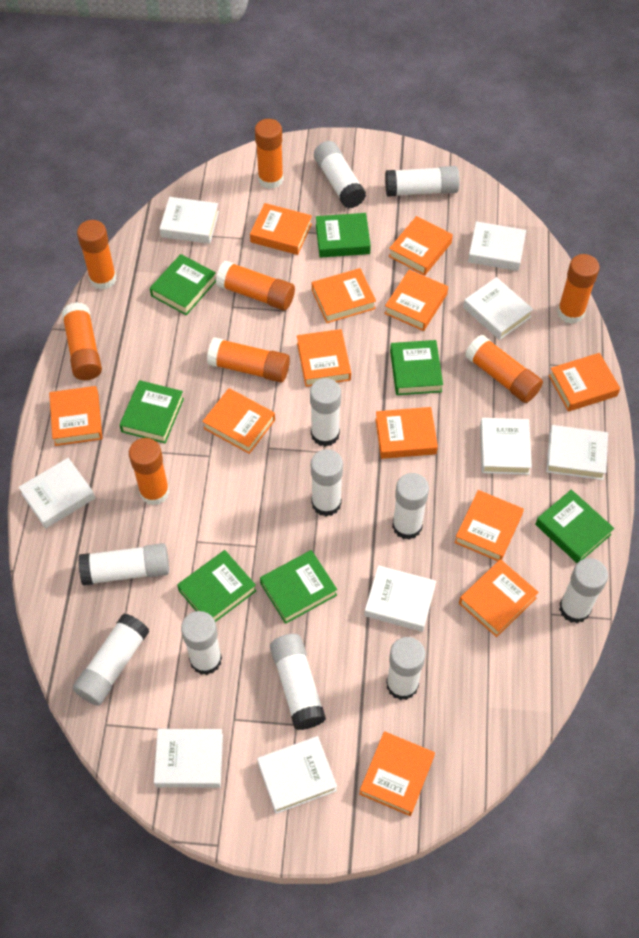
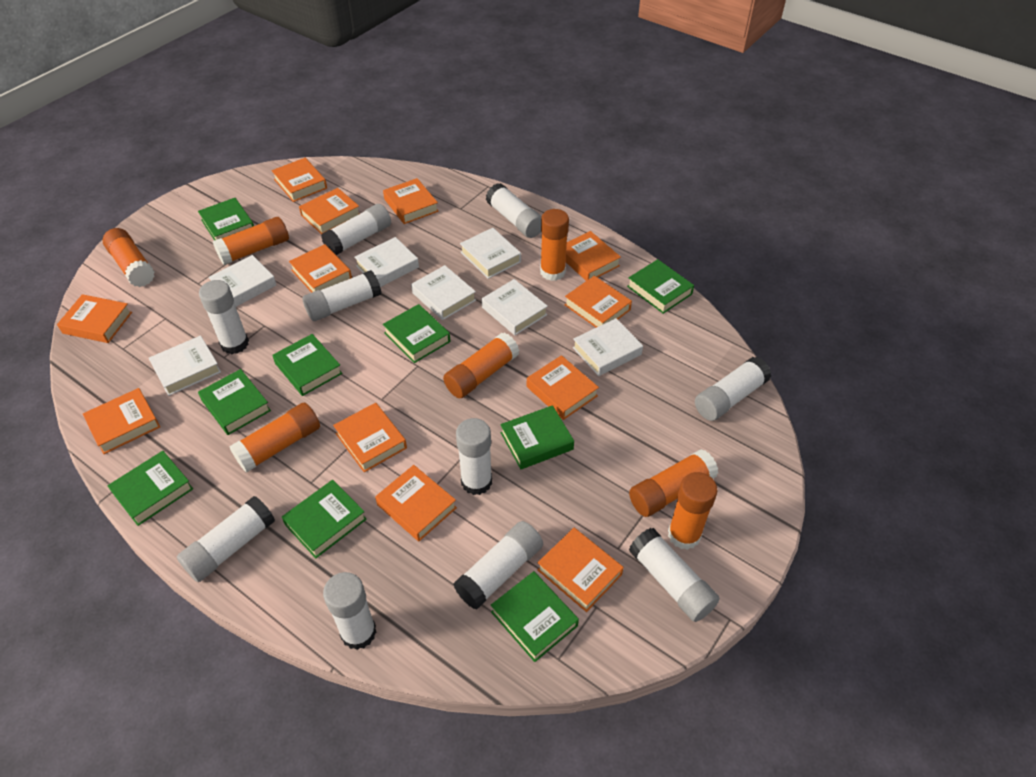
green book: 7 -> 9
orange glue stick: 8 -> 7
white book: 9 -> 7
white glue stick: 11 -> 10

